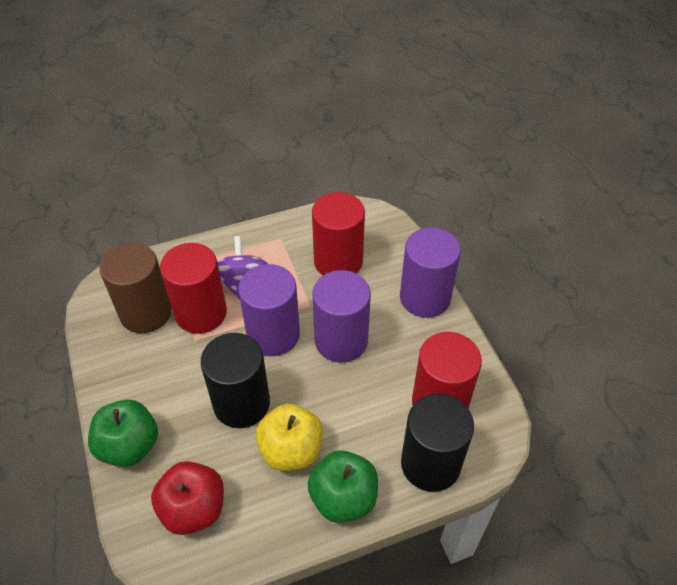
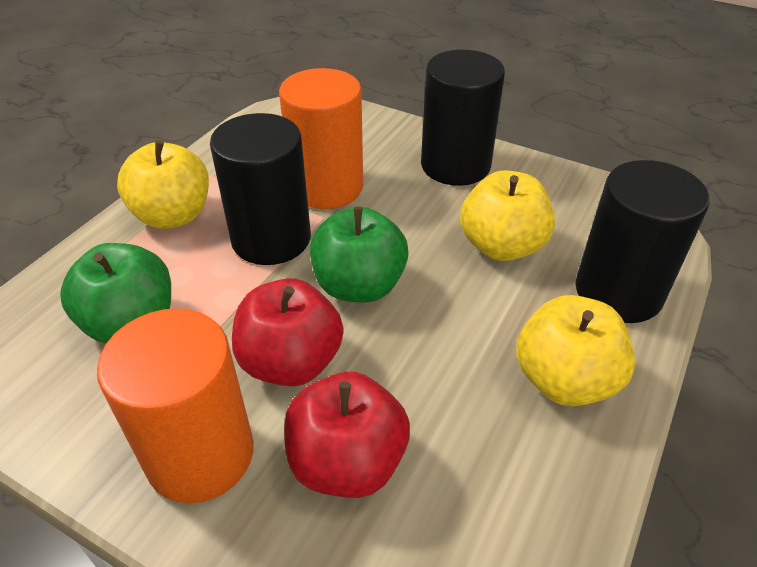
black cylinder: 2 -> 3
brown cylinder: 1 -> 0
orange cylinder: 0 -> 2
purple cylinder: 3 -> 0
purple spinning top: 1 -> 0
red apple: 1 -> 2
red cylinder: 3 -> 0
yellow apple: 1 -> 3

